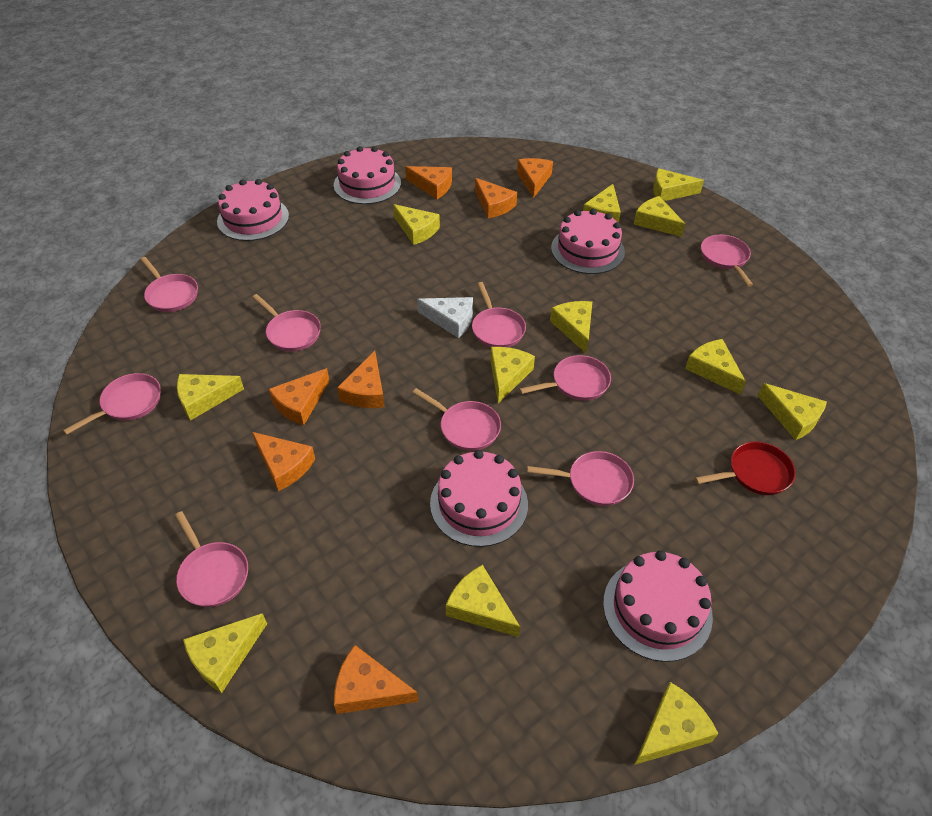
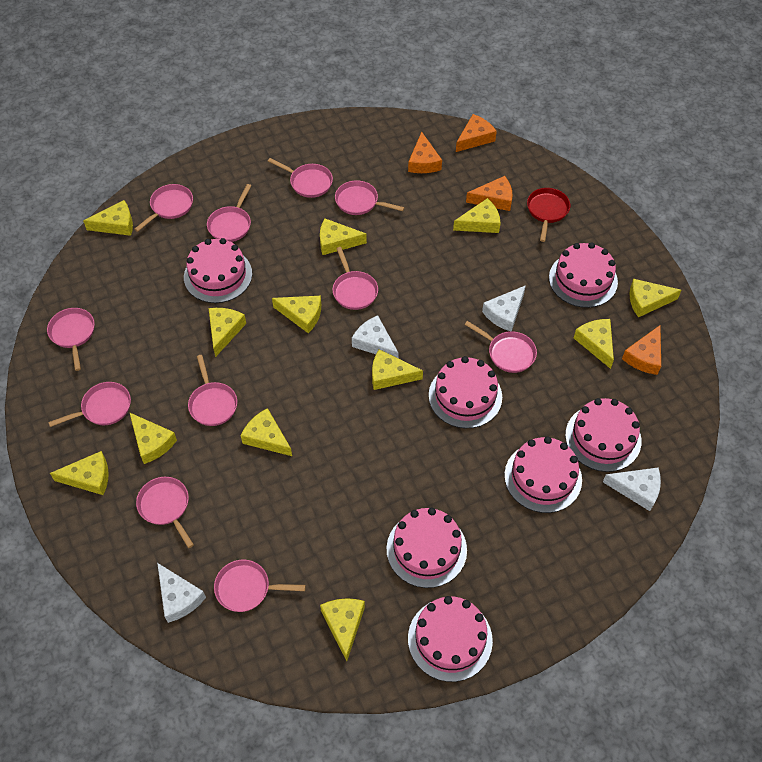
orange cheese: 7 -> 4
pink cake: 5 -> 7
pink pan: 9 -> 11
white cheese: 1 -> 4

